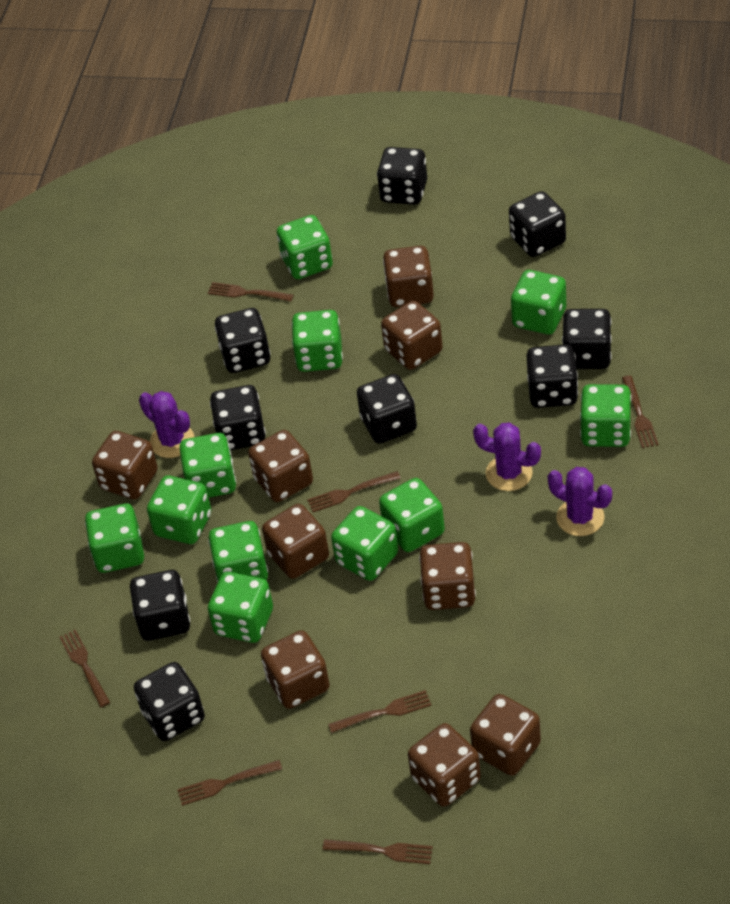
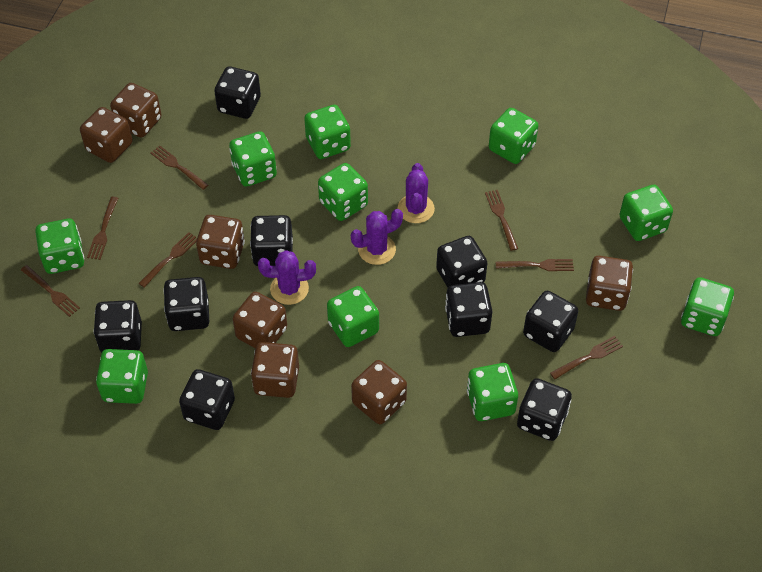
brown dice: 9 -> 7
green dice: 11 -> 10

